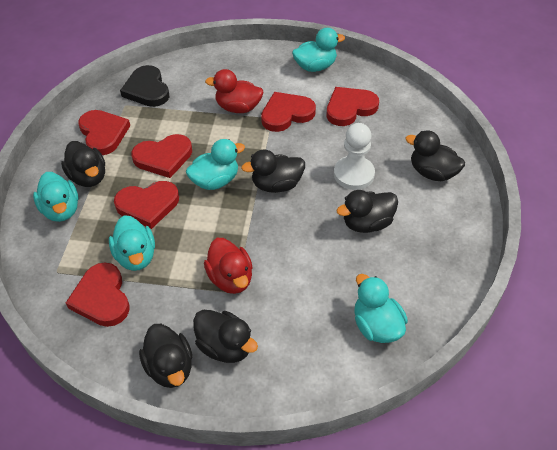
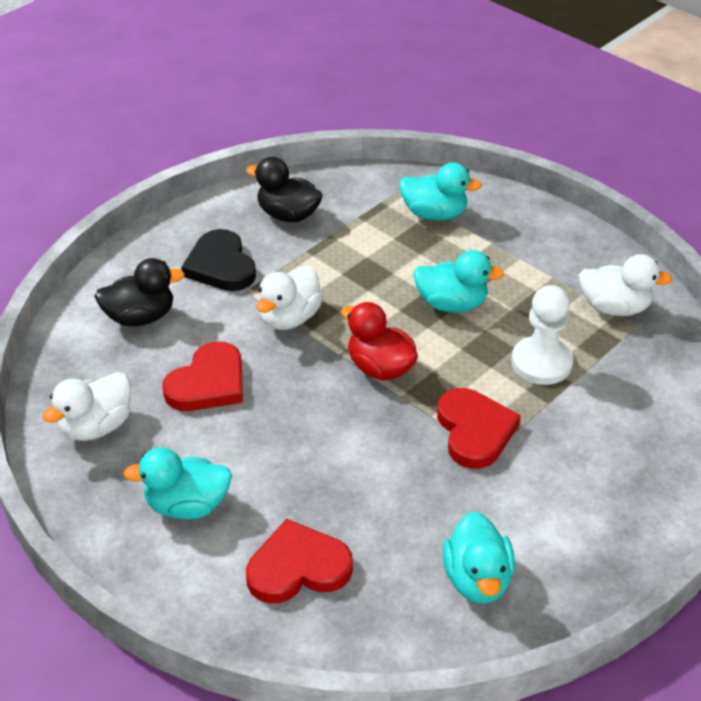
black duck: 6 -> 2
red duck: 2 -> 1
red heart: 6 -> 3
turquoise duck: 5 -> 4
white duck: 0 -> 3

